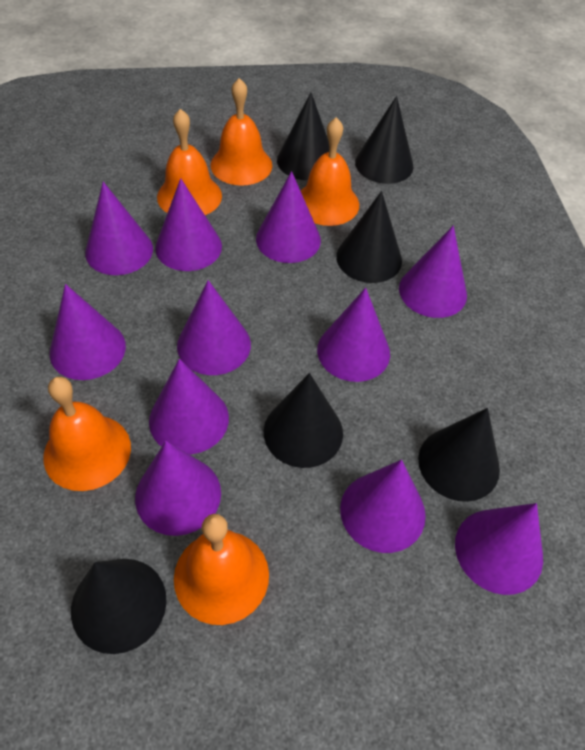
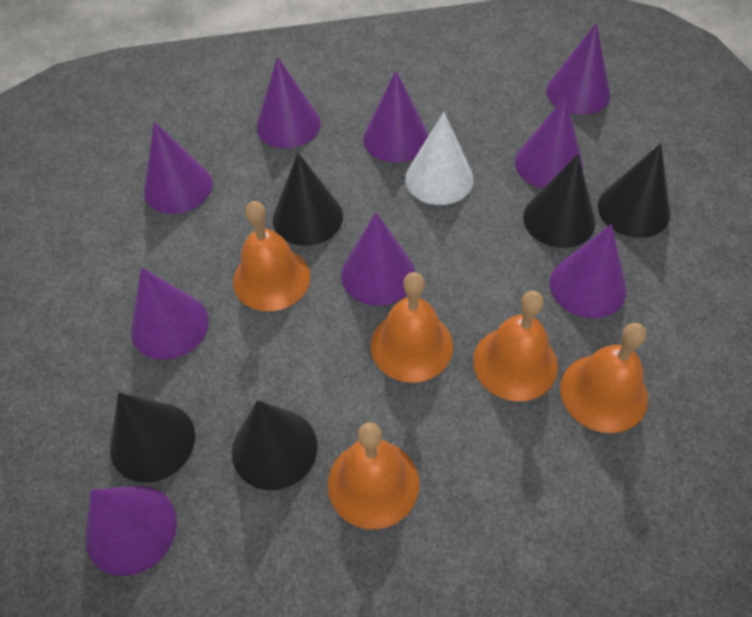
black cone: 6 -> 5
purple cone: 11 -> 9
white cone: 0 -> 1

